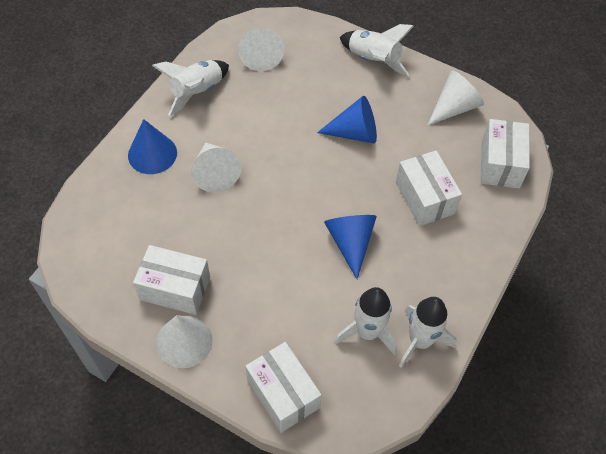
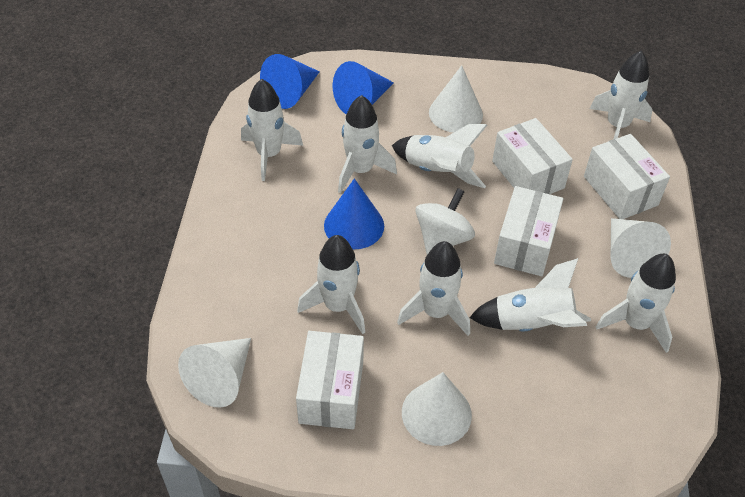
white rocket: 4 -> 8
white spinning top: 0 -> 1

